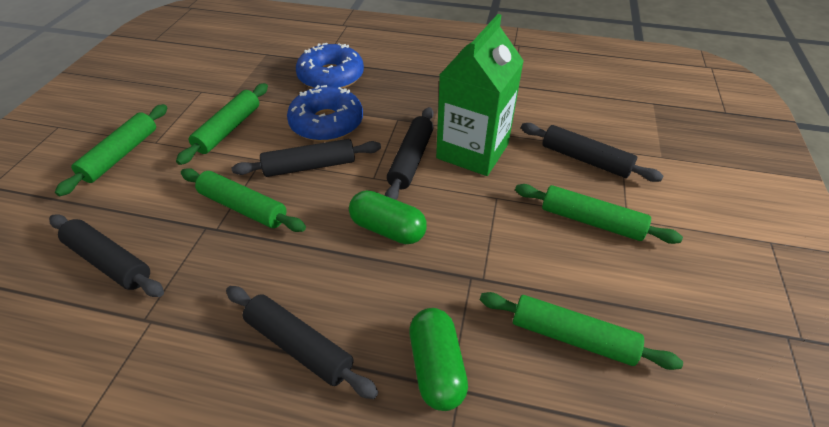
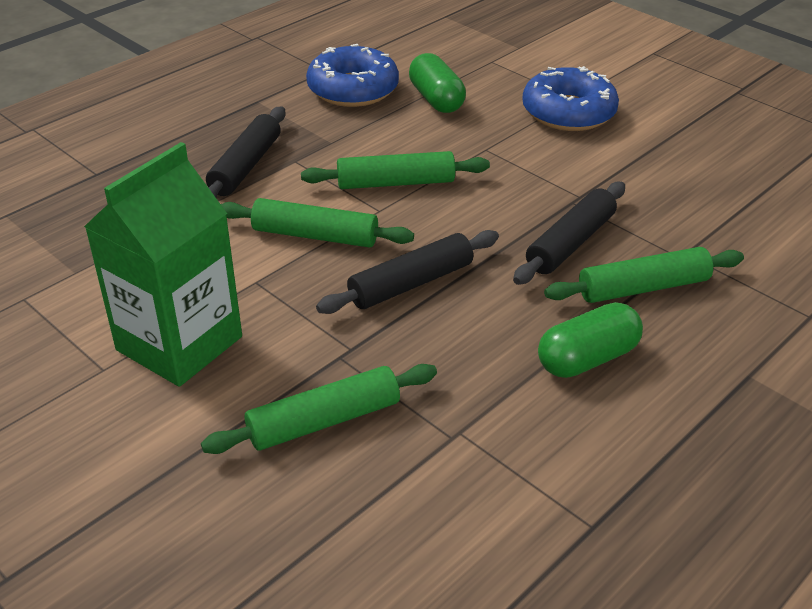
black rolling pin: 5 -> 3
green rolling pin: 5 -> 4

